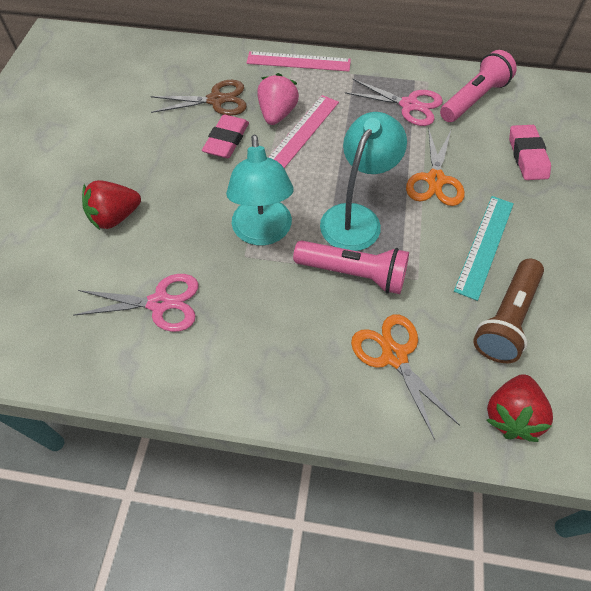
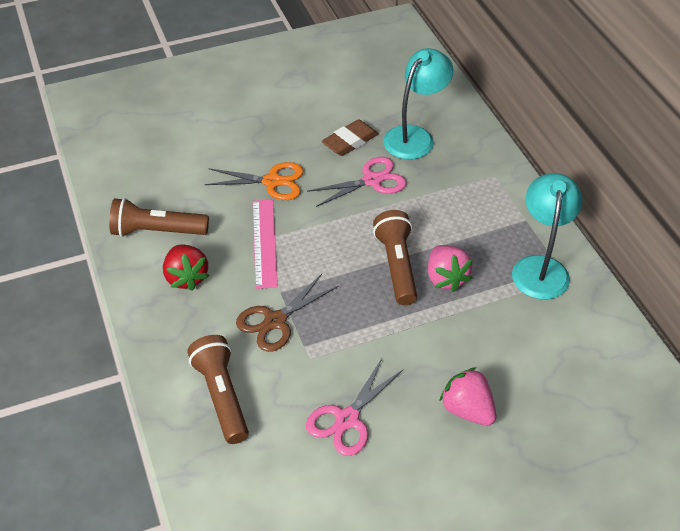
brown eraser: 0 -> 1
brown flashlight: 1 -> 3
orange scissors: 2 -> 1
pink eraser: 2 -> 0
pink flashlight: 2 -> 0
pink ruler: 2 -> 1
pink strawberry: 1 -> 2
red strawberry: 2 -> 1
turquoise ruler: 1 -> 0

